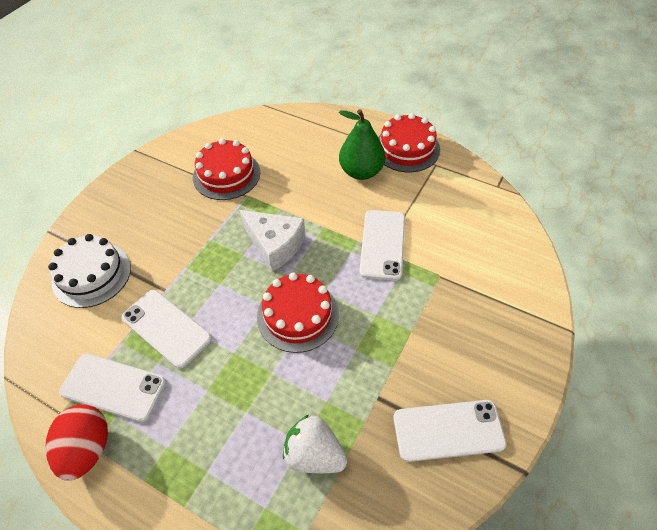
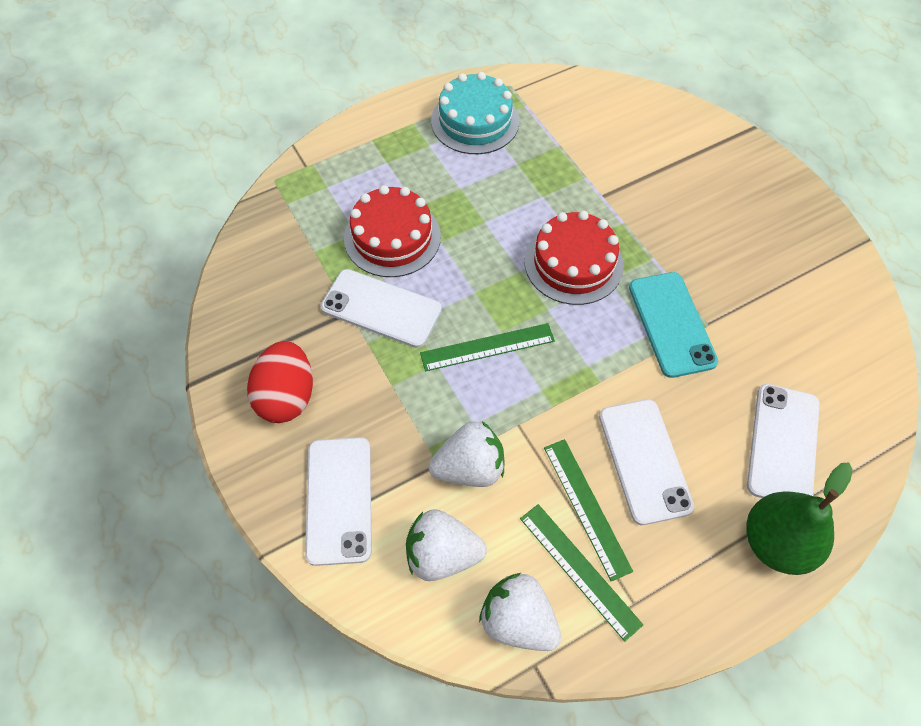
green ruler: 0 -> 3
red cake: 3 -> 2
turquoise cake: 0 -> 1
turquoise phone: 0 -> 1
white cake: 1 -> 0
white cheese: 1 -> 0
white strawberry: 1 -> 3

